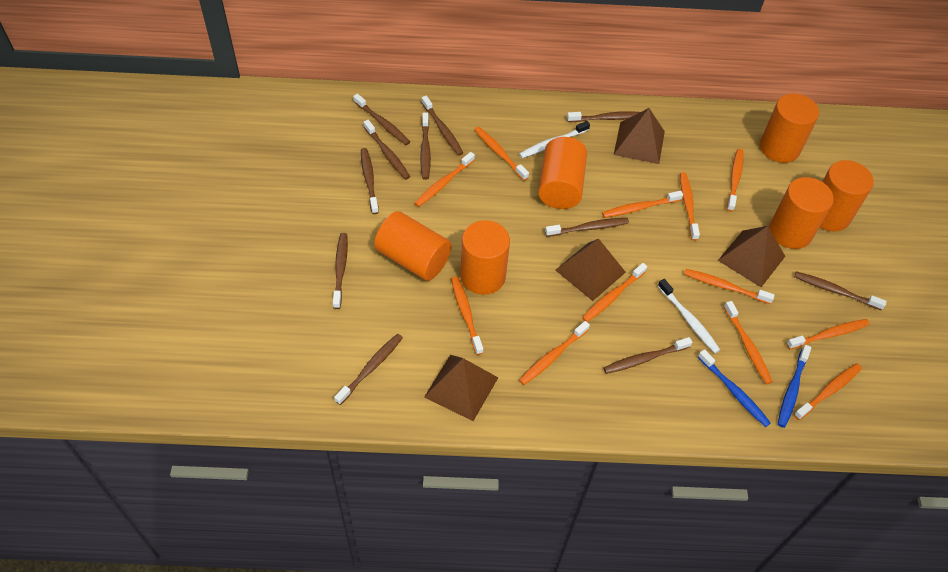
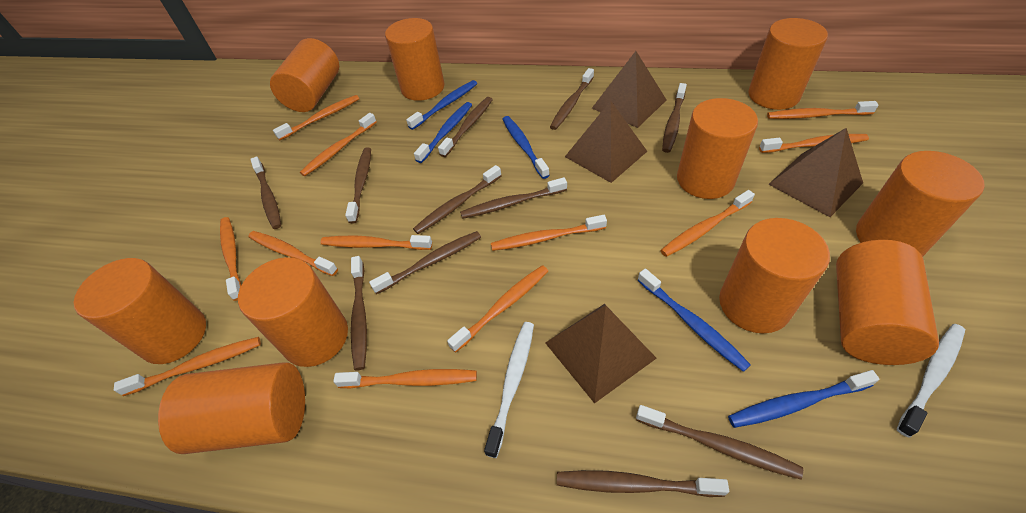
blue toothbrush: 2 -> 5
orange cylinder: 6 -> 10

